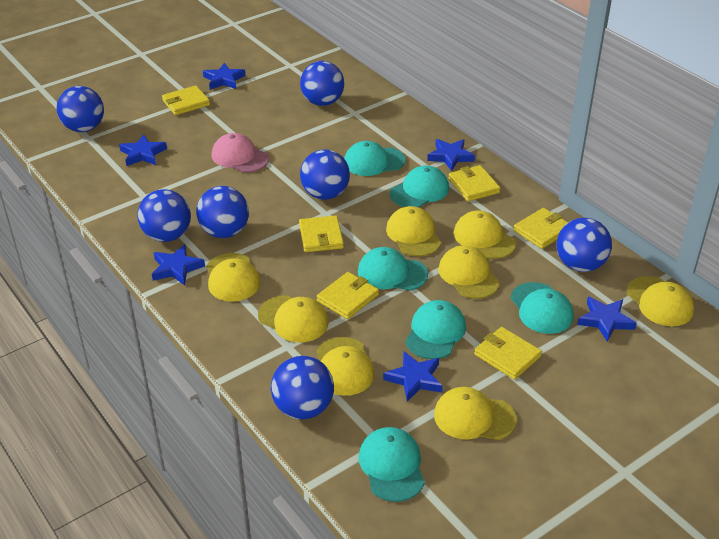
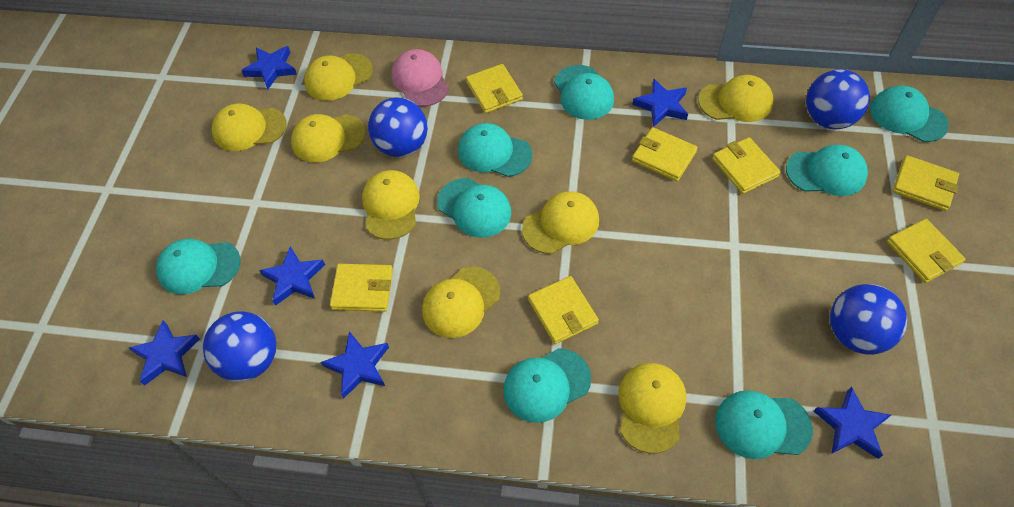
blue ball: 7 -> 4
turquoise cap: 6 -> 8
yellow wallet: 6 -> 7

